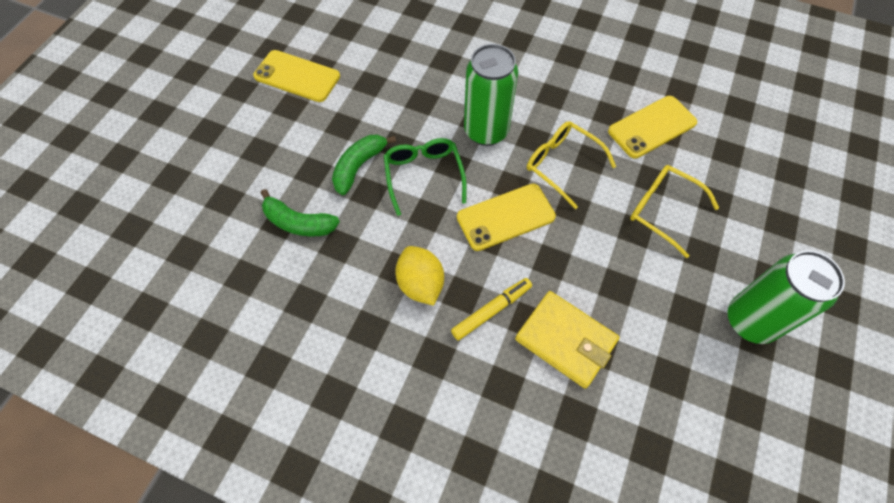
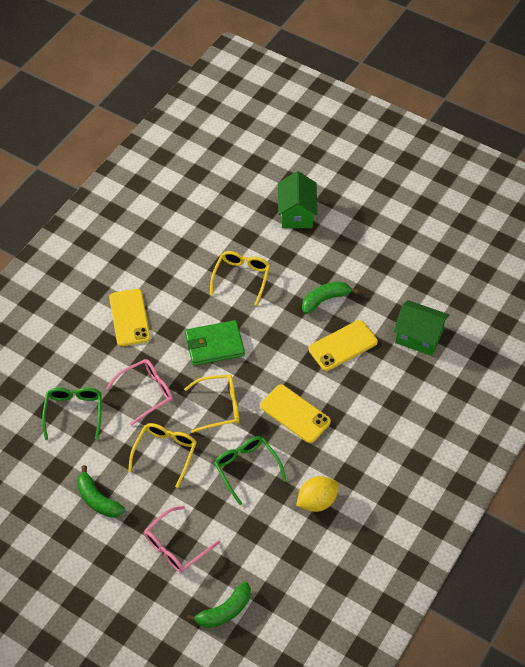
green banana: 2 -> 3
green can: 2 -> 0
green glasses: 1 -> 2
green house: 0 -> 2
green wallet: 0 -> 1
pink glasses: 0 -> 2
yellow glasses: 2 -> 3
yellow marker: 1 -> 0
yellow wallet: 1 -> 0

